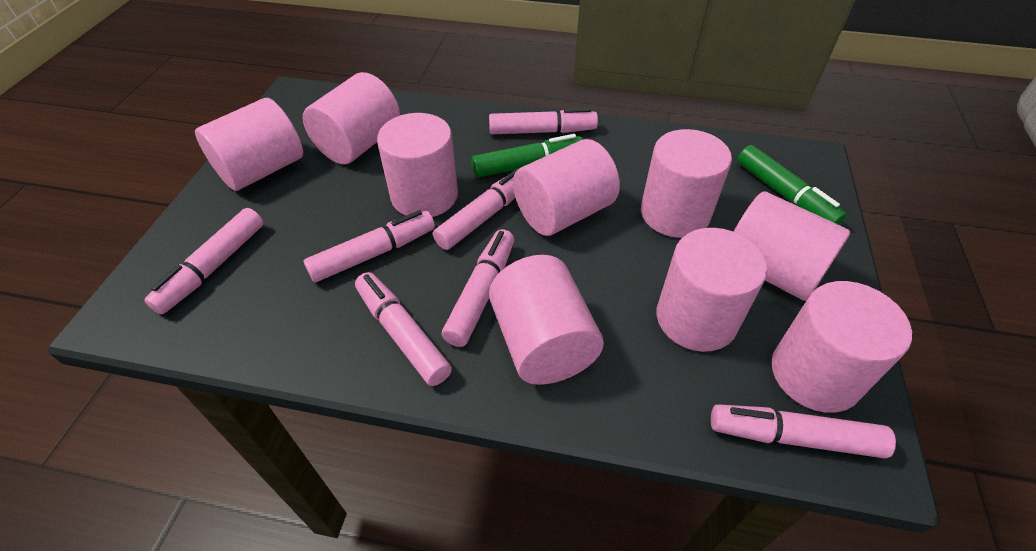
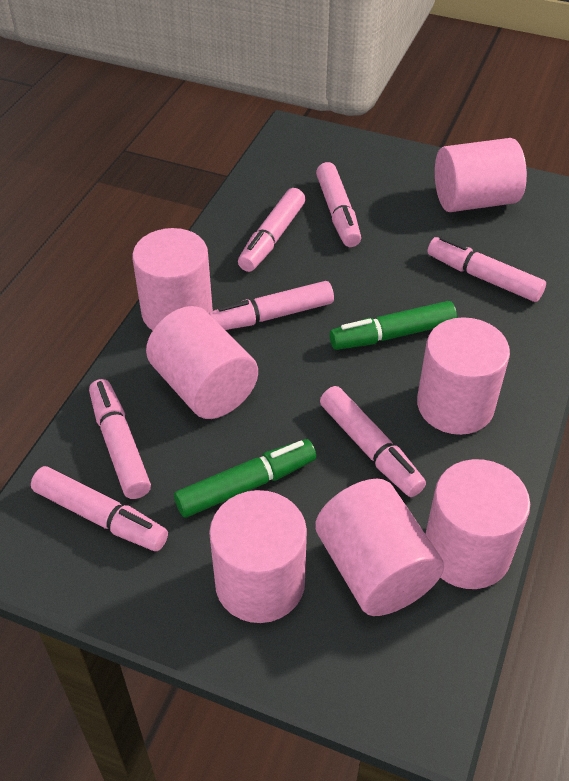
pink cylinder: 9 -> 7

